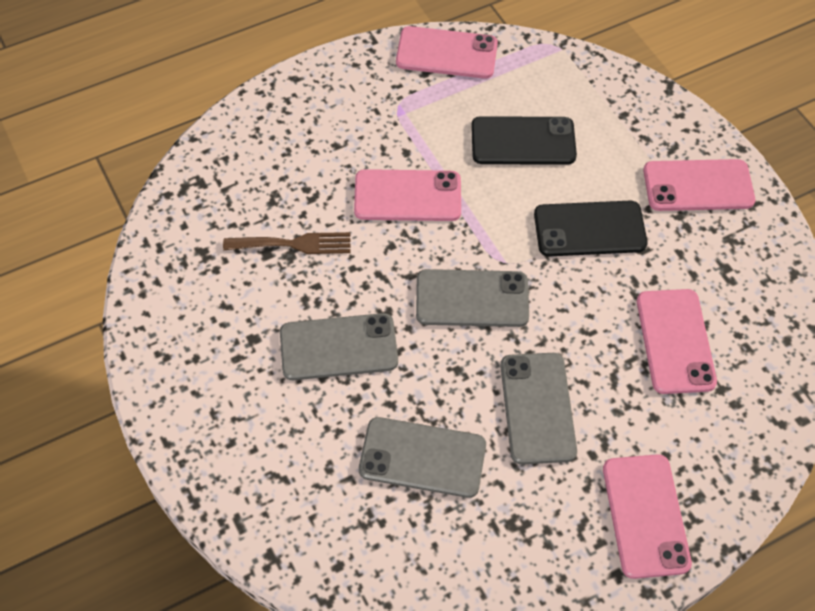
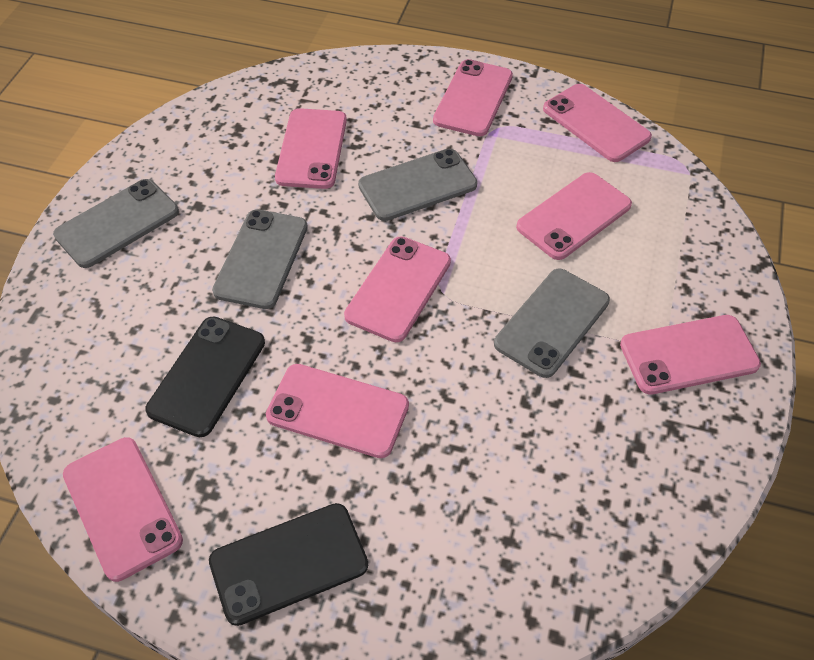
brown fork: 1 -> 0
pink phone: 5 -> 8

